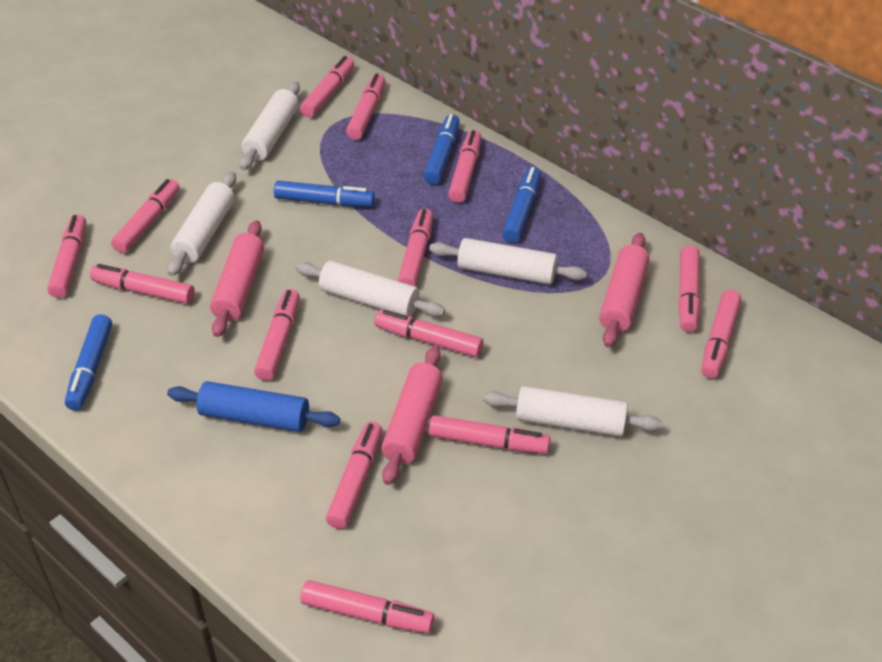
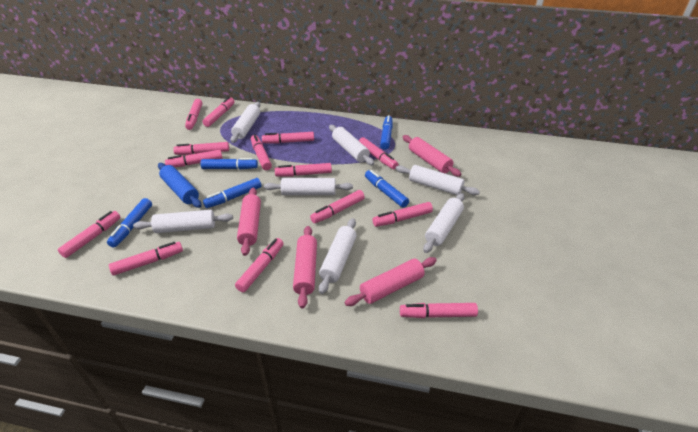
blue marker: 4 -> 5
pink rolling pin: 3 -> 4
white rolling pin: 5 -> 7

